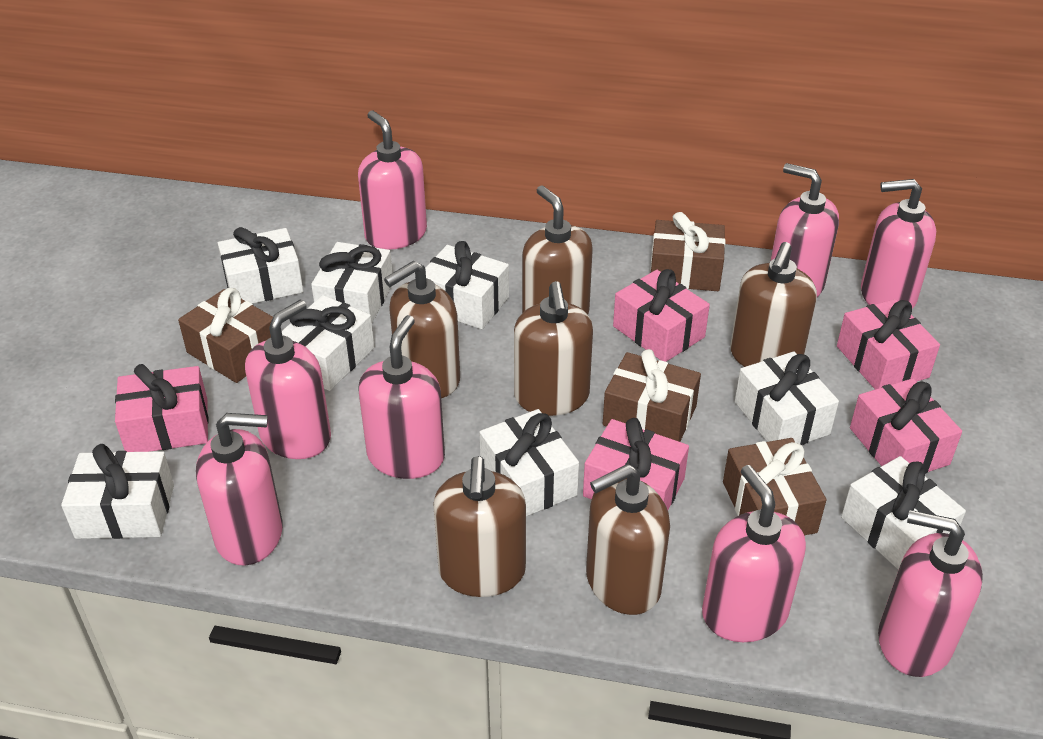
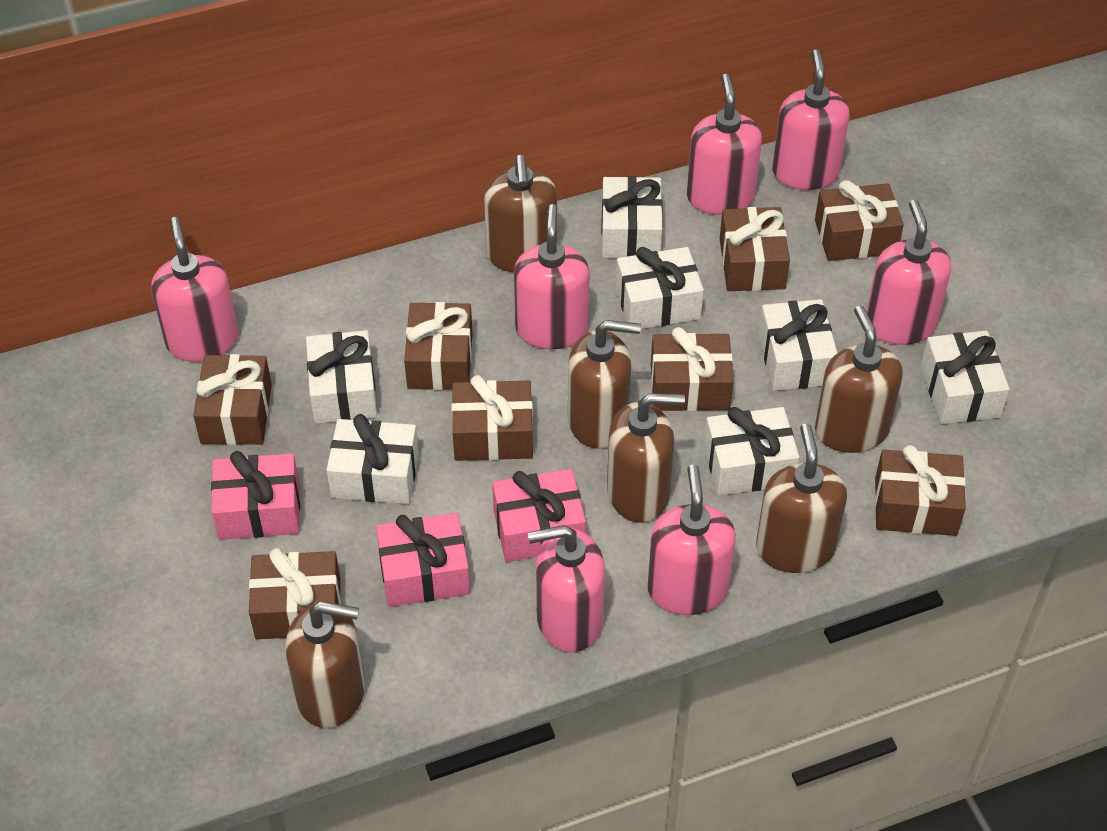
brown gift: 4 -> 8
pink gift: 5 -> 3
pink soap dispenser: 8 -> 7
white gift: 8 -> 7

